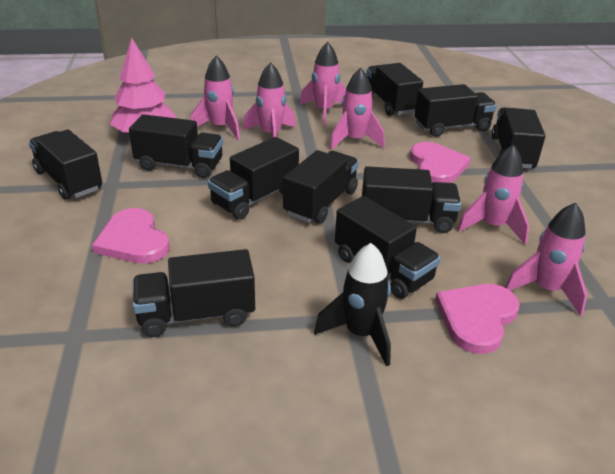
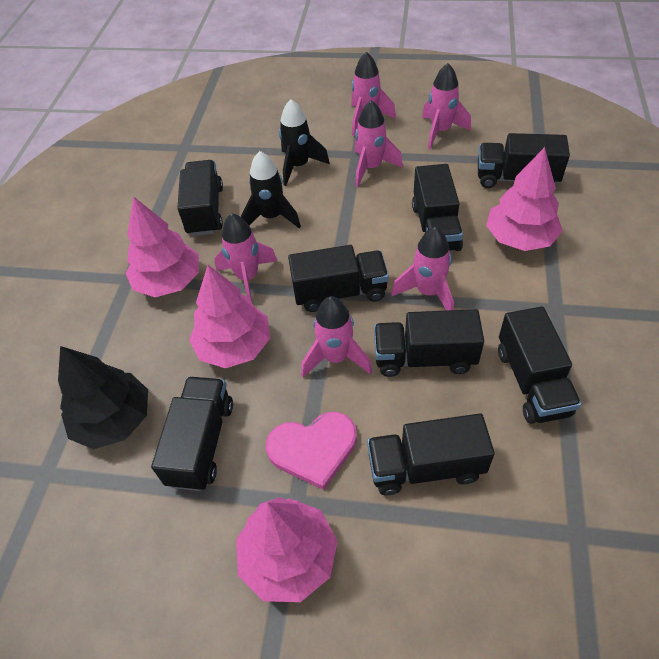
black rocket: 1 -> 2
black tree: 0 -> 1
black truck: 10 -> 8
pink heart: 3 -> 1
pink tree: 1 -> 4

